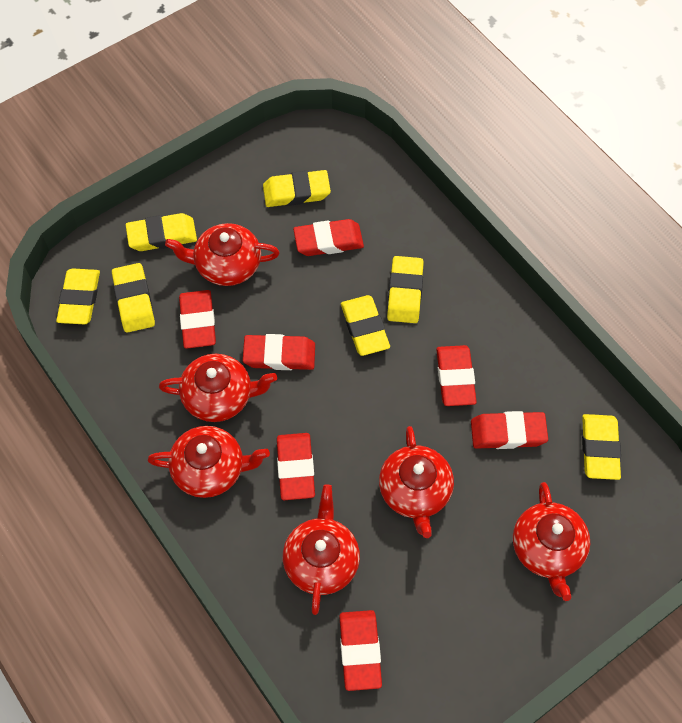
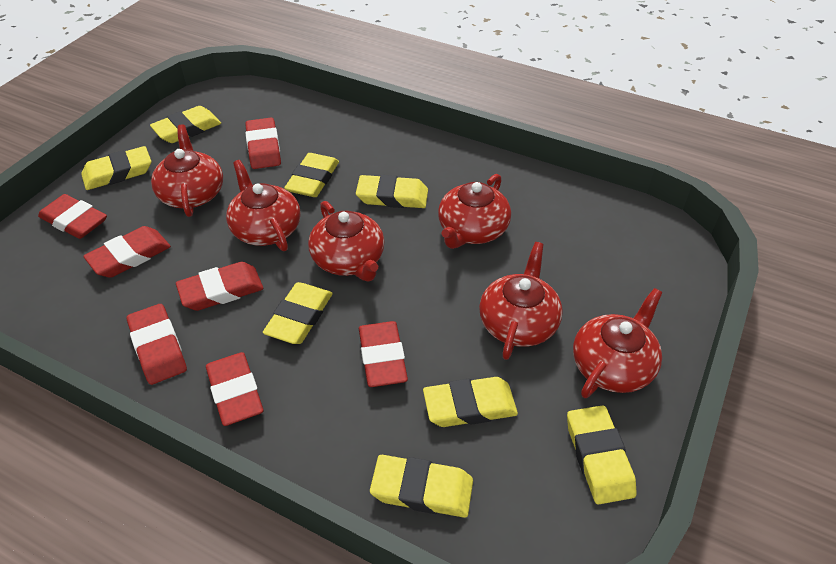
yellow eraser: 7 -> 8

